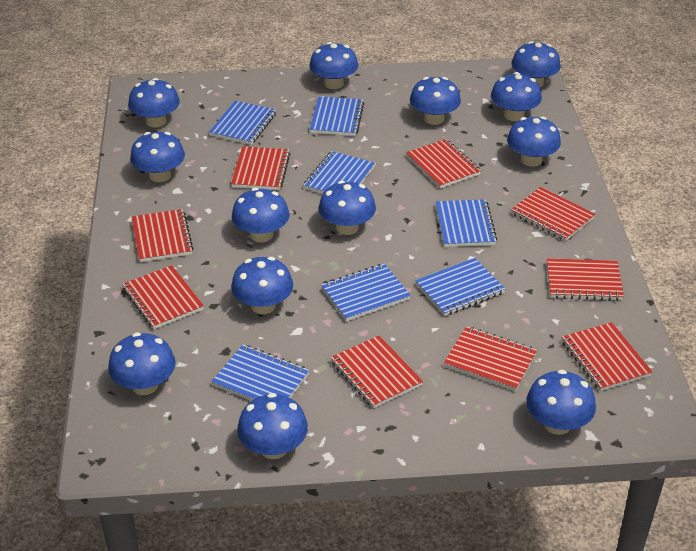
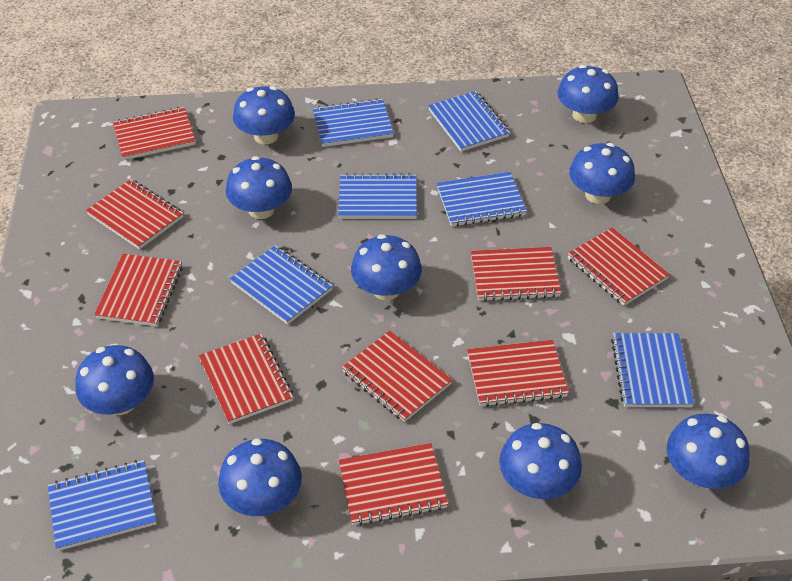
blue mushroom: 13 -> 9

